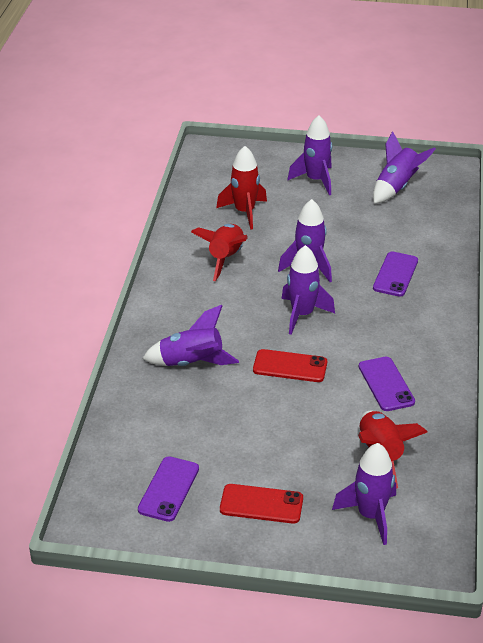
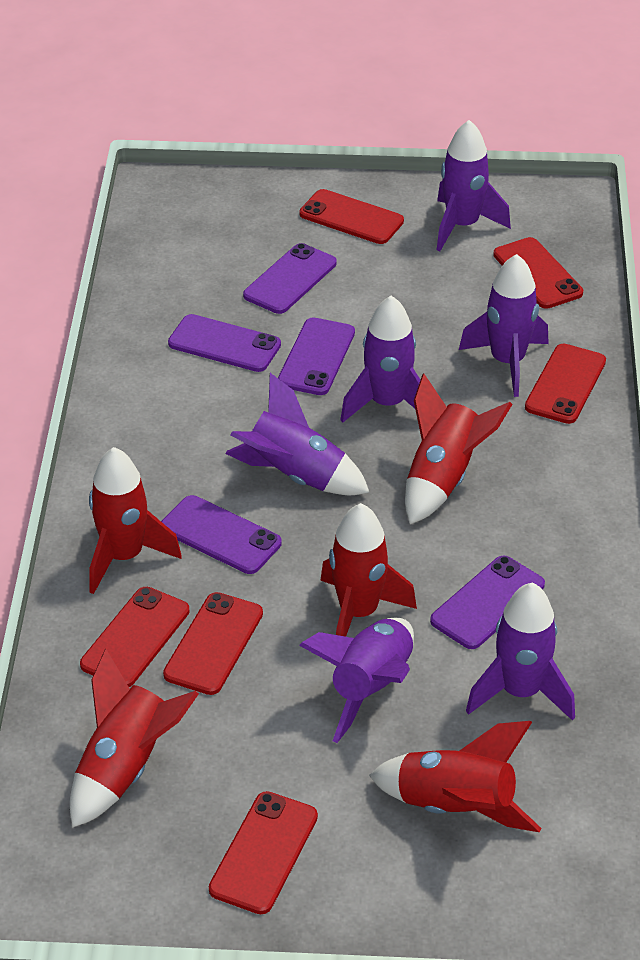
purple phone: 3 -> 5
red phone: 2 -> 6
red rocket: 3 -> 5

